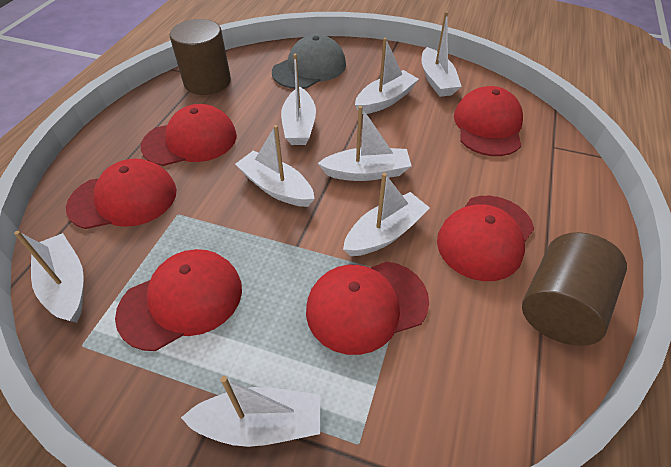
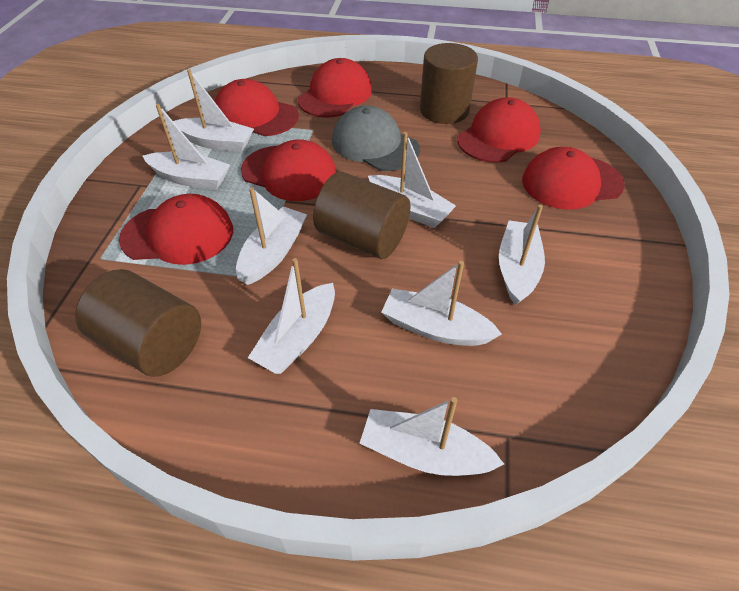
brown cylinder: 2 -> 3

